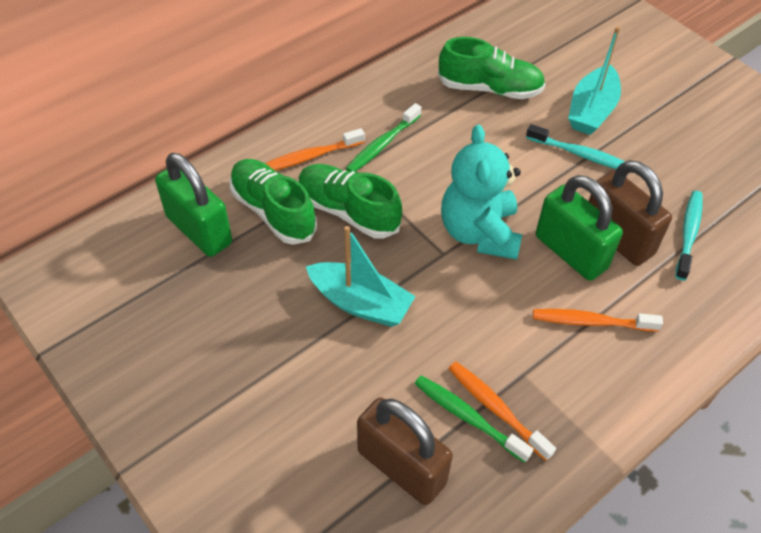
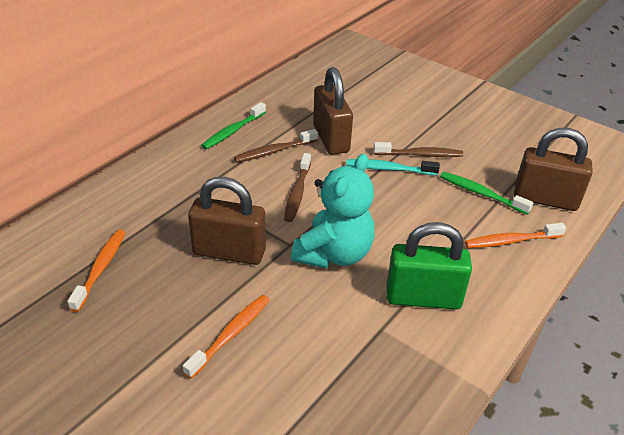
brown padlock: 2 -> 3
brown toothbrush: 0 -> 3
green padlock: 2 -> 1
green shoe: 3 -> 0
turquoise boat: 2 -> 0
turquoise toothbrush: 2 -> 1

